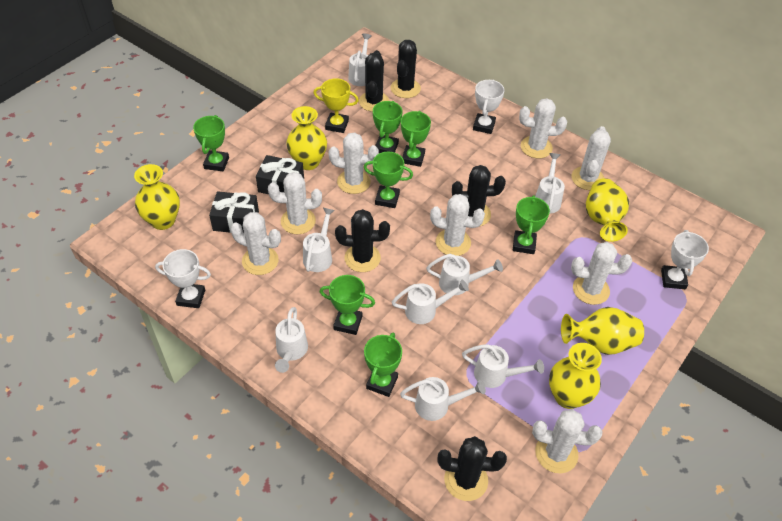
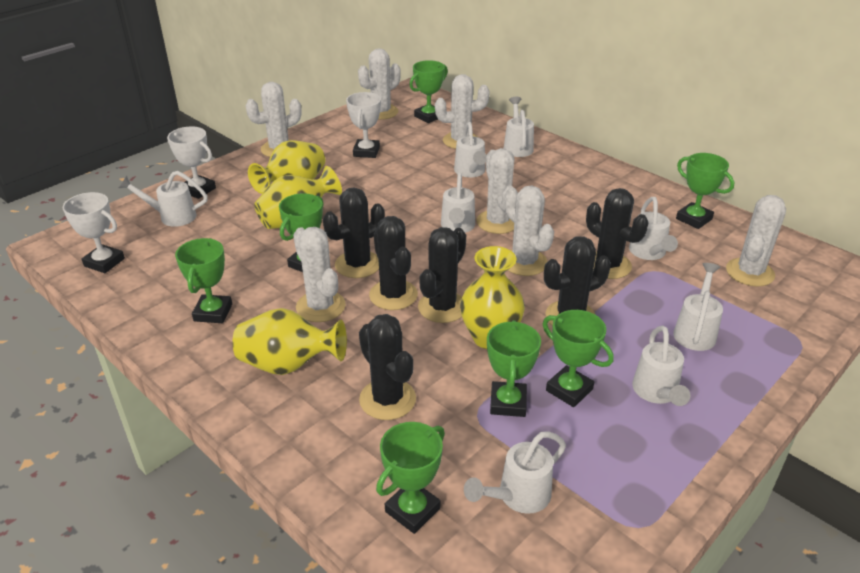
black cactus: 5 -> 6
black gift: 2 -> 0
white cactus: 8 -> 7
yellow trophy: 1 -> 0
yellow vase: 5 -> 4

